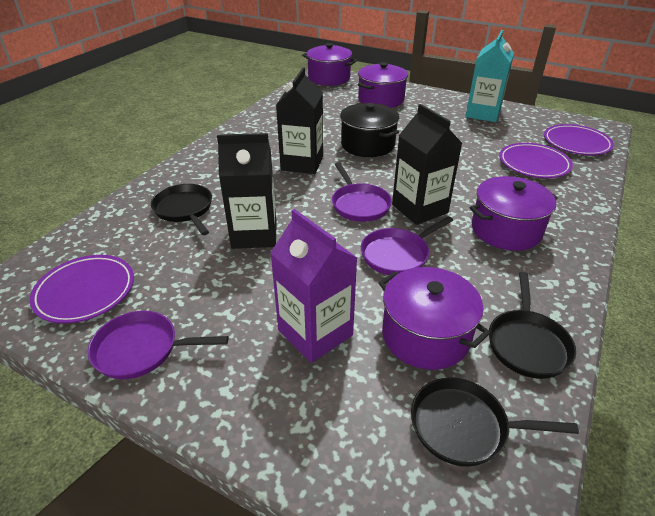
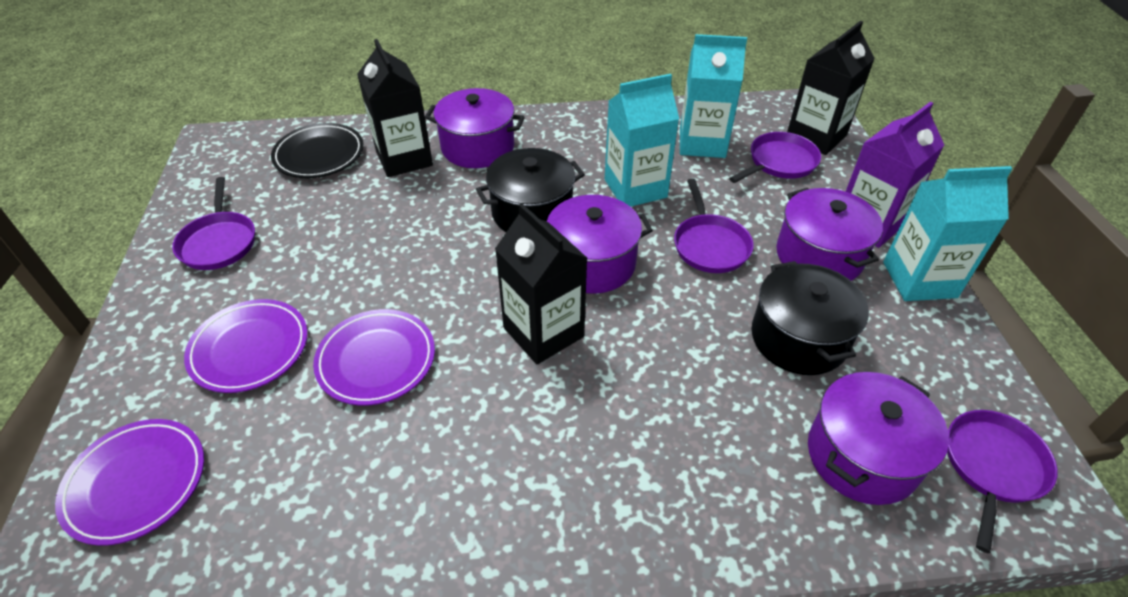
black pan: 3 -> 0
black plate: 0 -> 1
black pot: 1 -> 2
purple pan: 3 -> 4
turquoise carton: 1 -> 3

